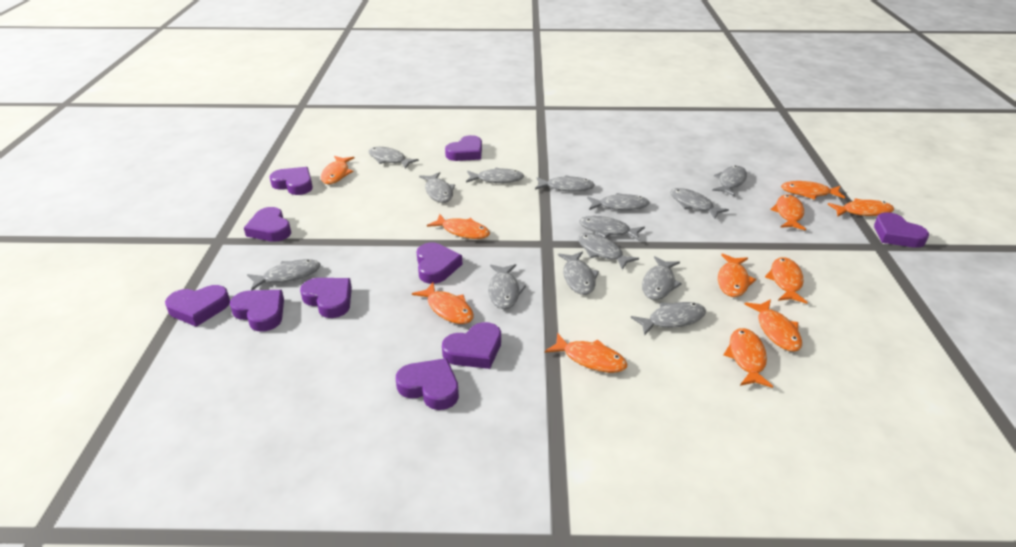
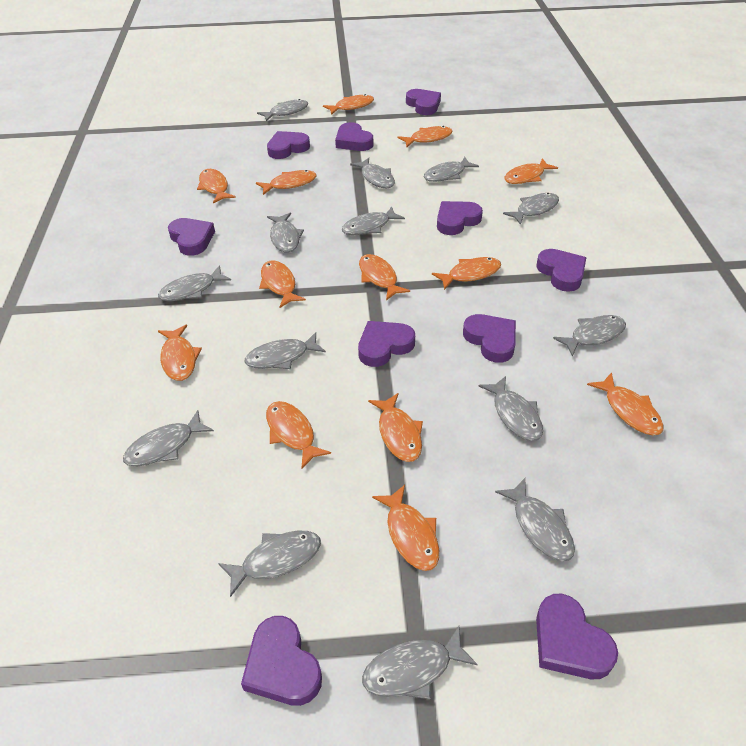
orange fish: 11 -> 13

